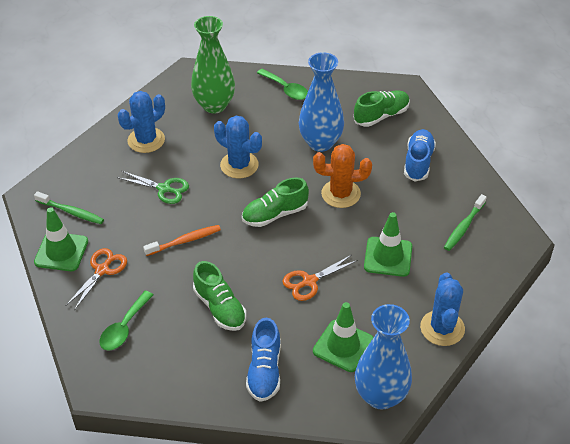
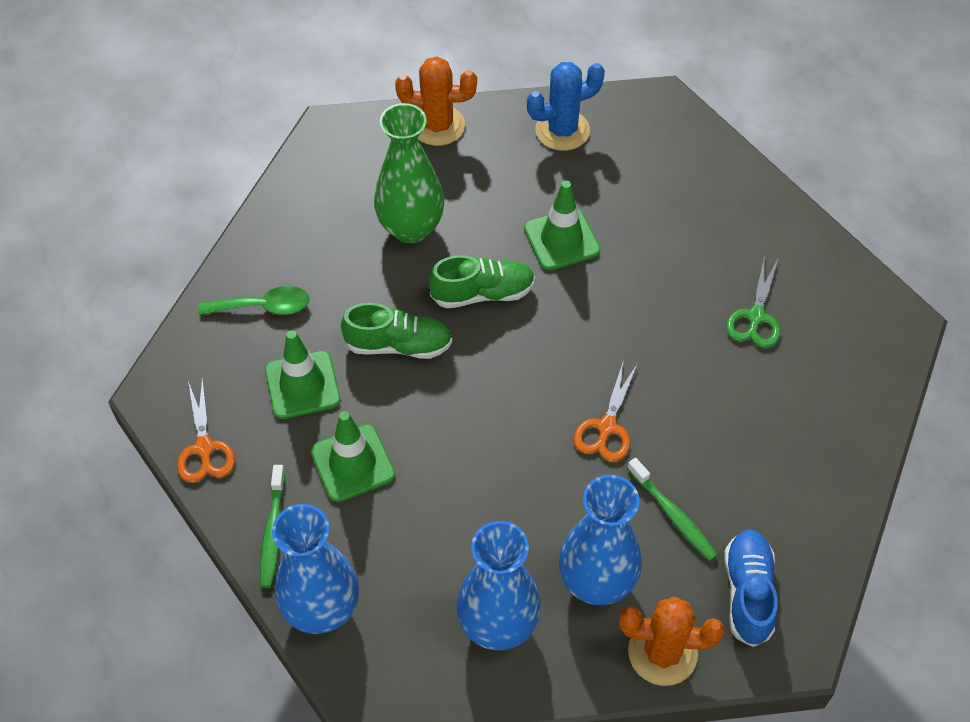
blue cactus: 3 -> 1
blue shoe: 2 -> 1
blue vase: 2 -> 3
green shoe: 3 -> 2
green spoon: 2 -> 1
orange cactus: 1 -> 2
orange toothbrush: 1 -> 0

